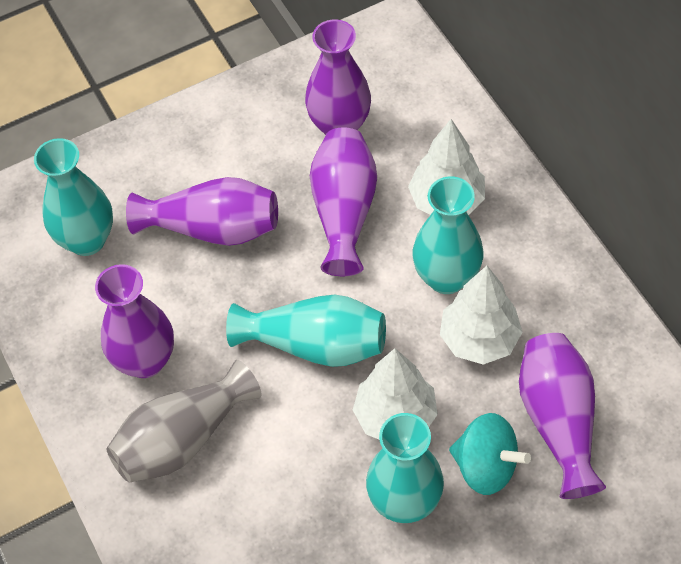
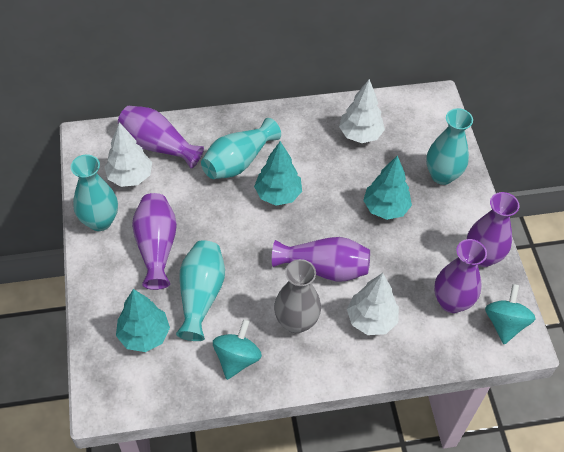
turquoise spinning top: 1 -> 2
turquoise tree: 0 -> 3

